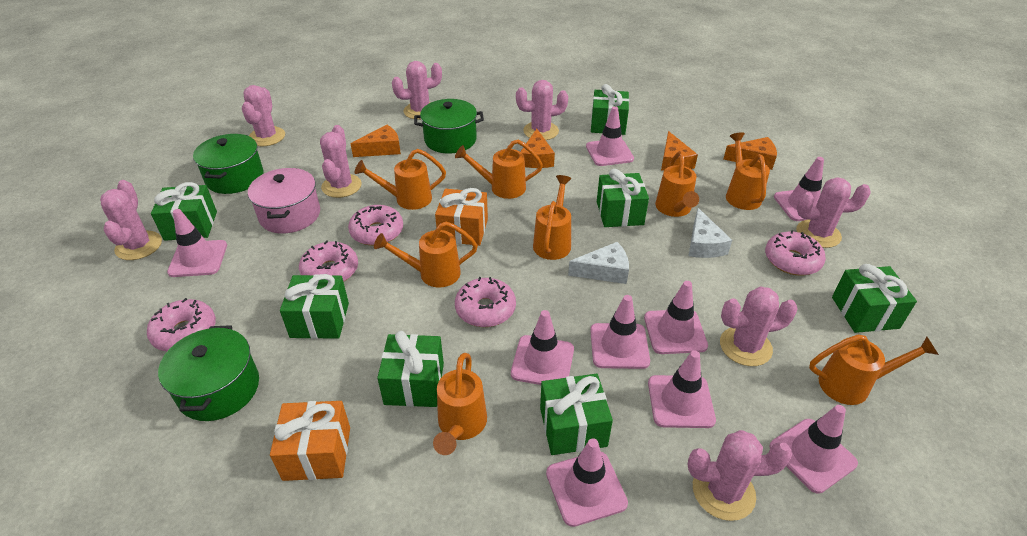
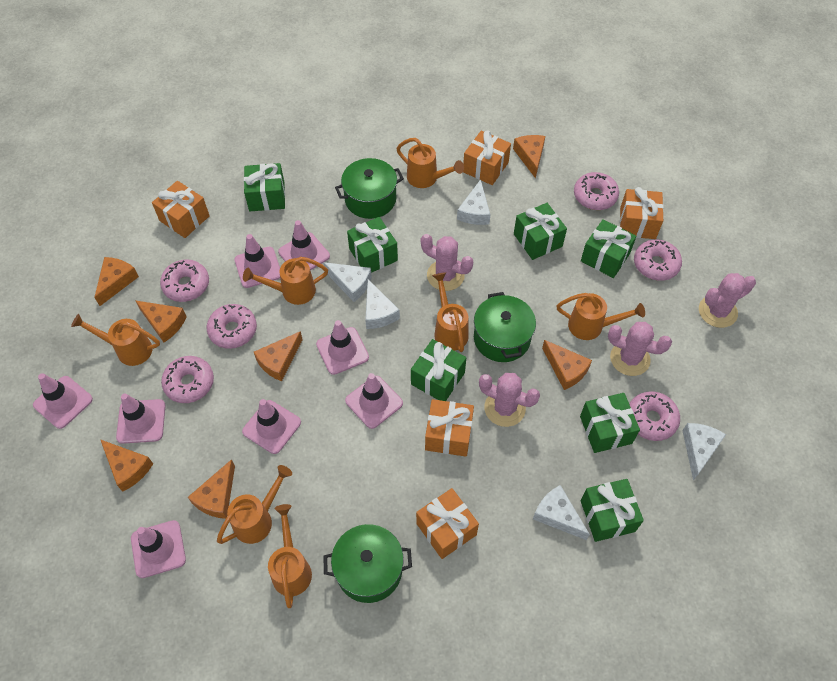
orange cheese: 4 -> 7
orange gift: 2 -> 5
orange watering can: 8 -> 7
pink cactus: 8 -> 4
pink donut: 5 -> 6
pink pot: 1 -> 0
pink traffic cone: 9 -> 8
white cheese: 2 -> 5

